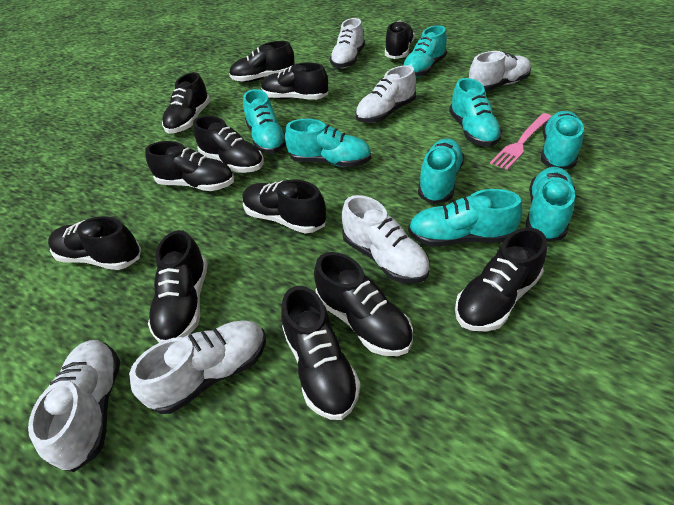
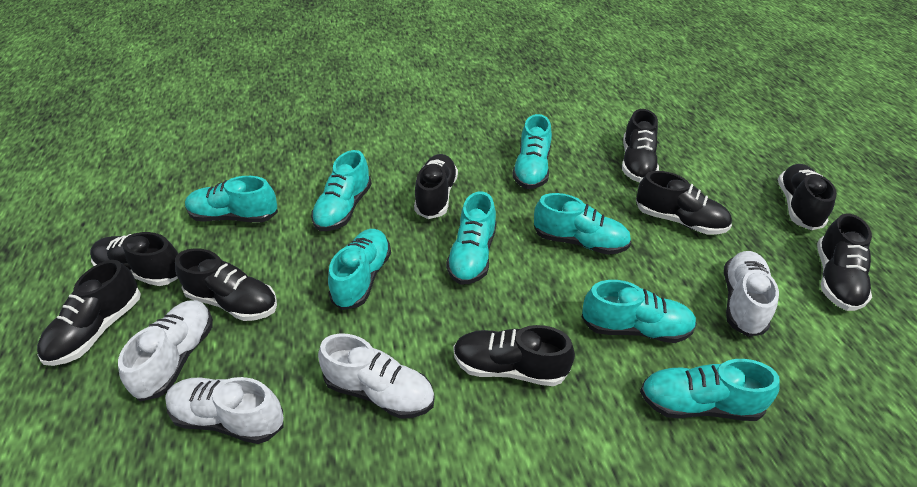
black shoe: 12 -> 9
pink fork: 1 -> 0
white shoe: 6 -> 4

